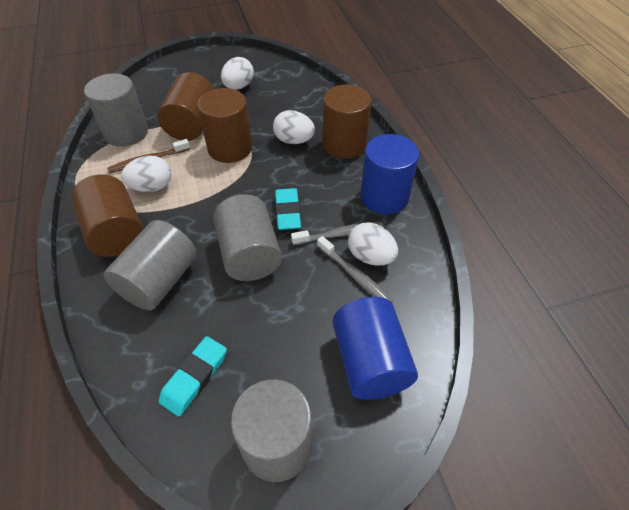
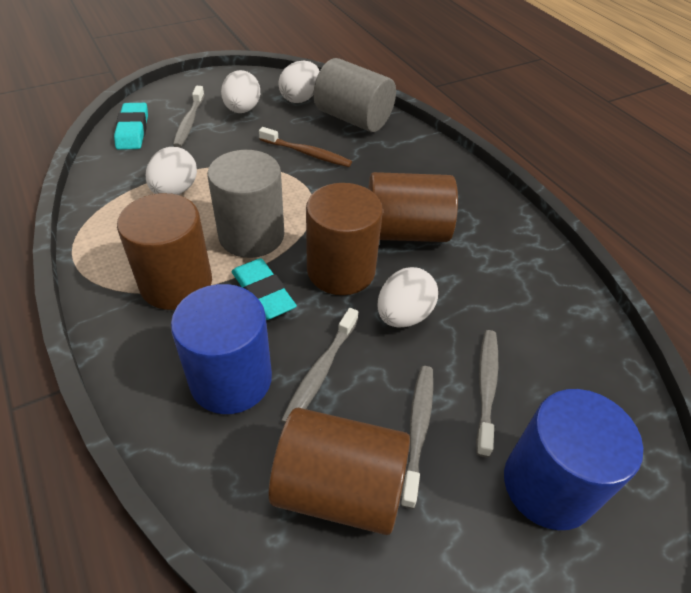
grey cylinder: 4 -> 2
grey toothbrush: 2 -> 4

